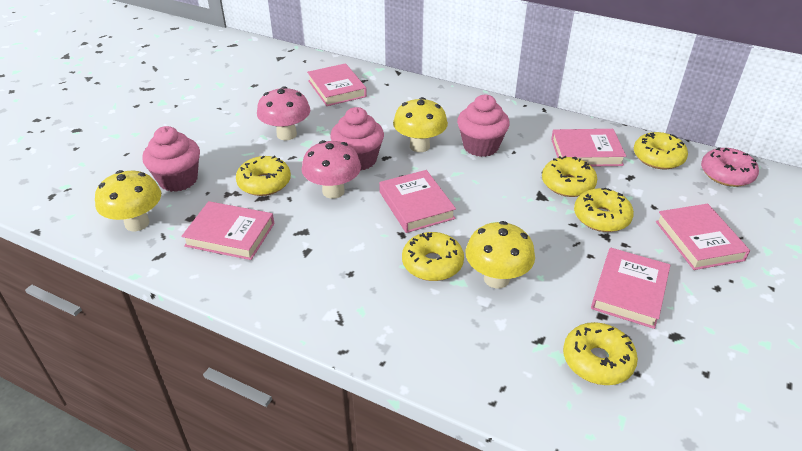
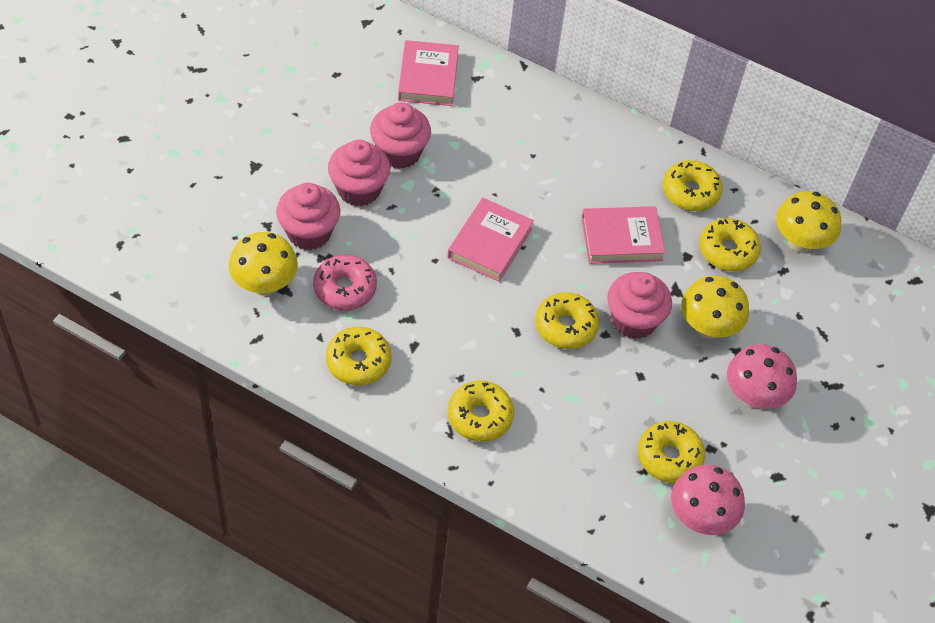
pink book: 6 -> 3
pink cupcake: 3 -> 4

